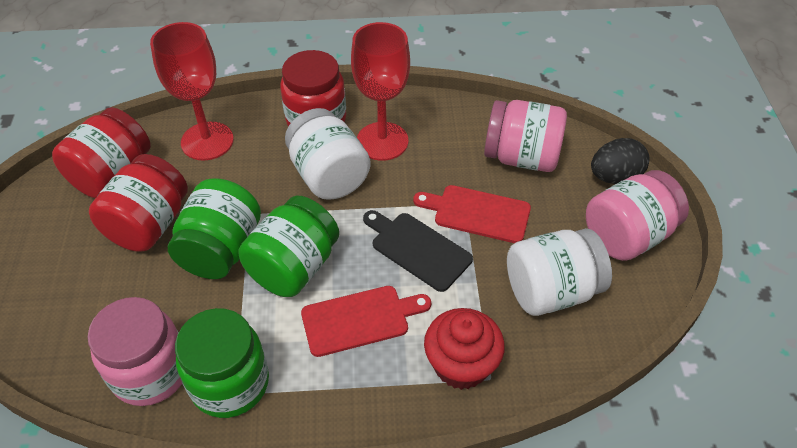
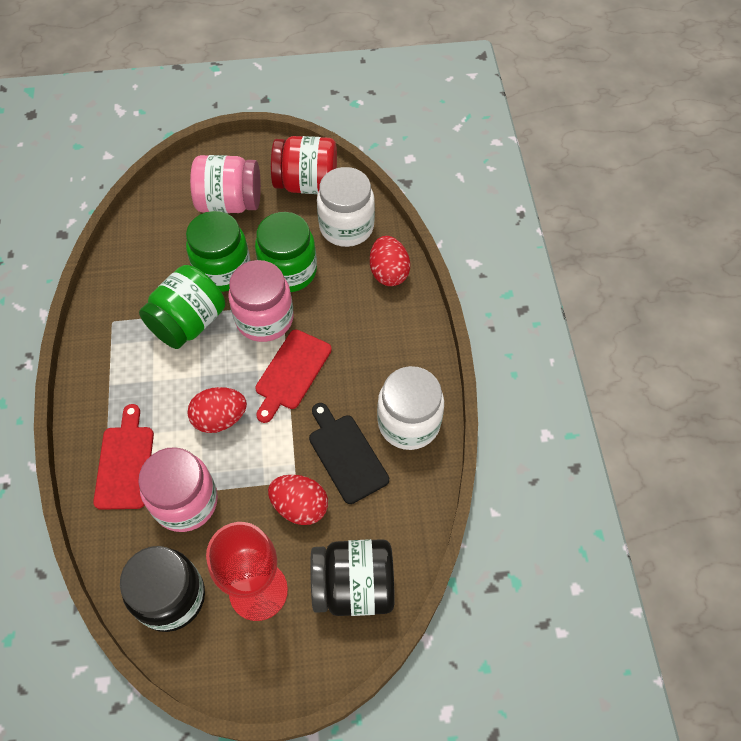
black egg: 1 -> 0
black jar: 0 -> 2
red cupcake: 1 -> 0
red egg: 0 -> 3
red goblet: 2 -> 1
red jar: 3 -> 1

